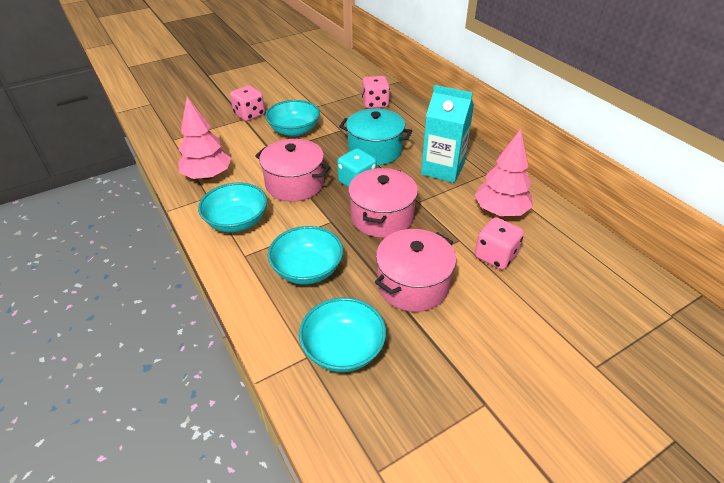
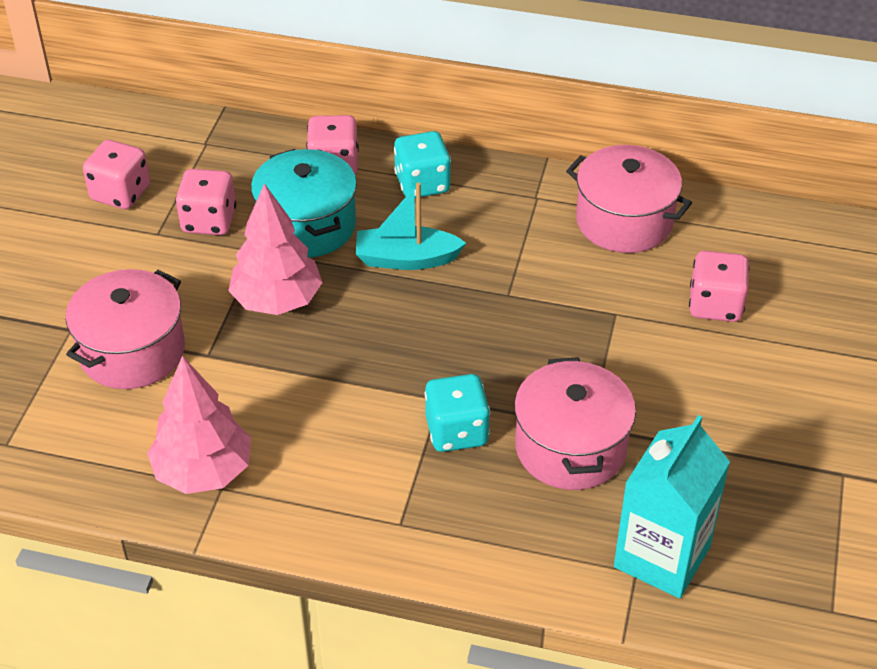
pink dice: 3 -> 4
turquoise boat: 0 -> 1
turquoise bowl: 4 -> 0
turquoise dice: 1 -> 2

